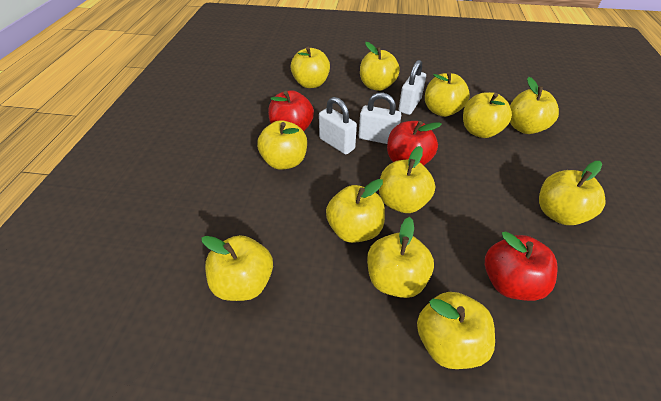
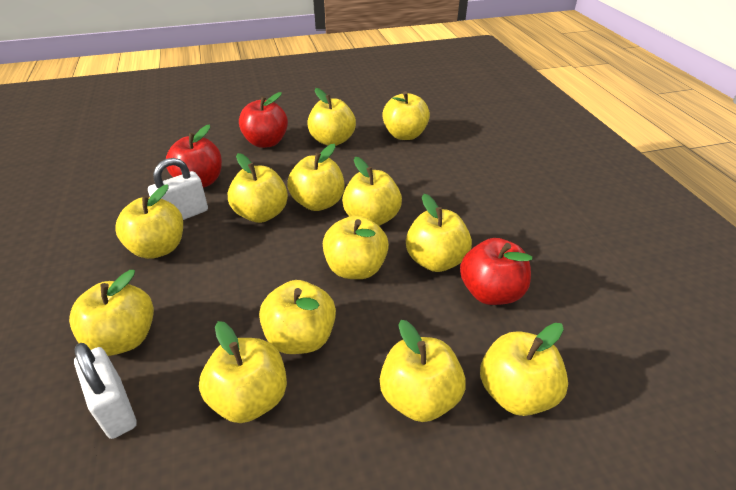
white padlock: 3 -> 2
yellow apple: 12 -> 13

